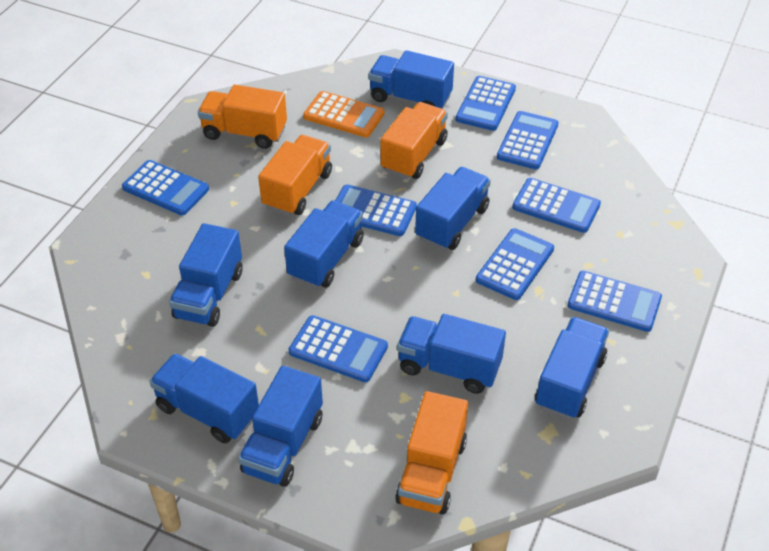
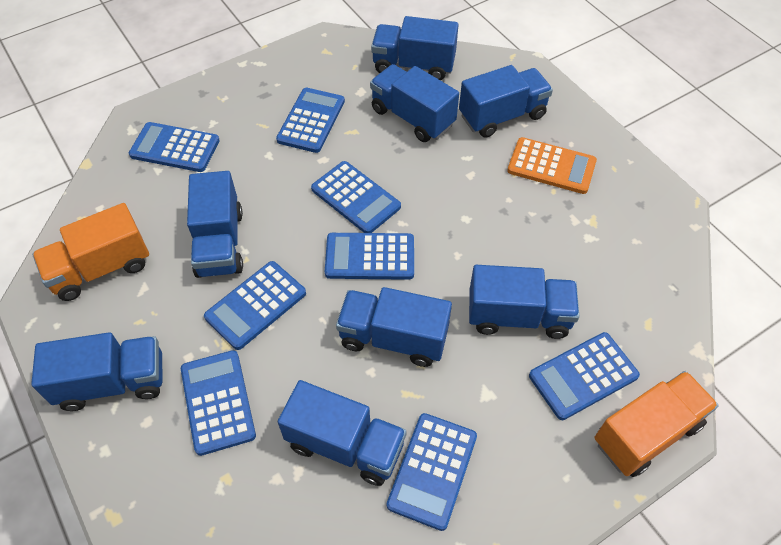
orange truck: 4 -> 2

